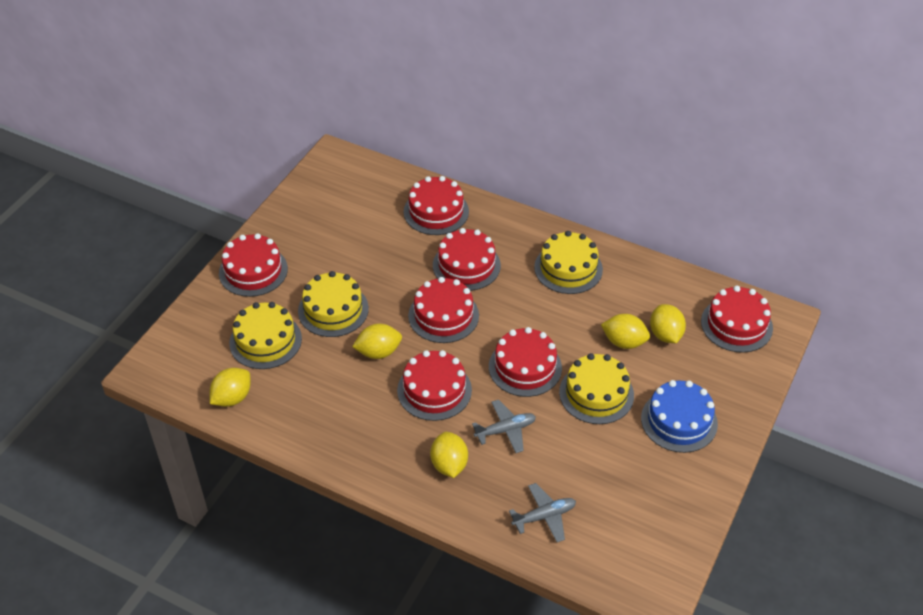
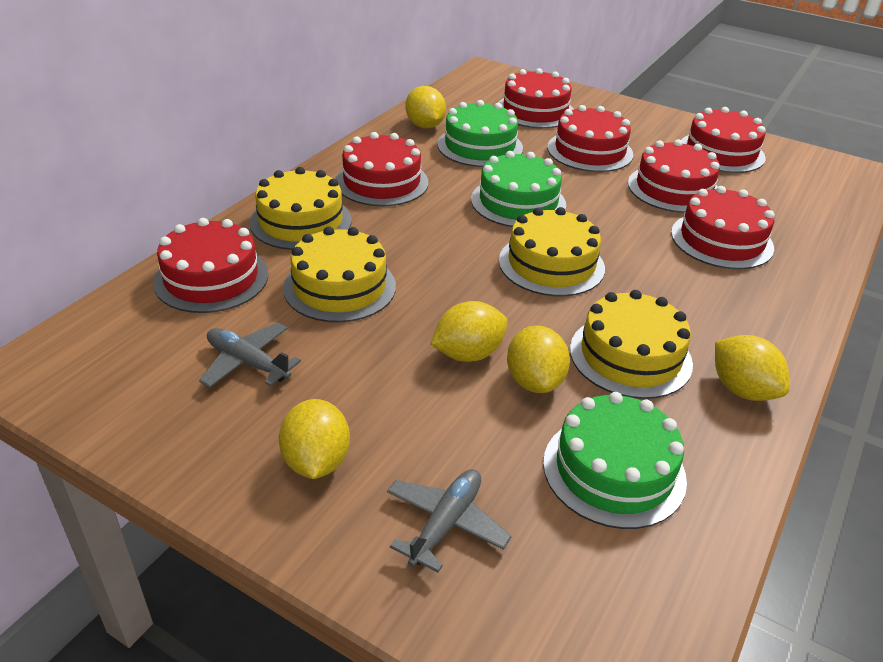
blue cake: 1 -> 0
green cake: 0 -> 3

